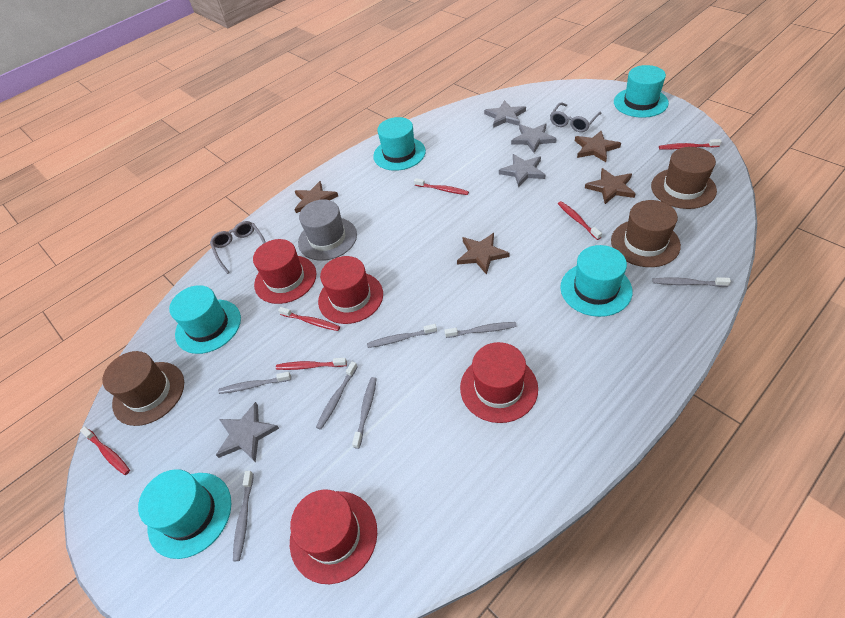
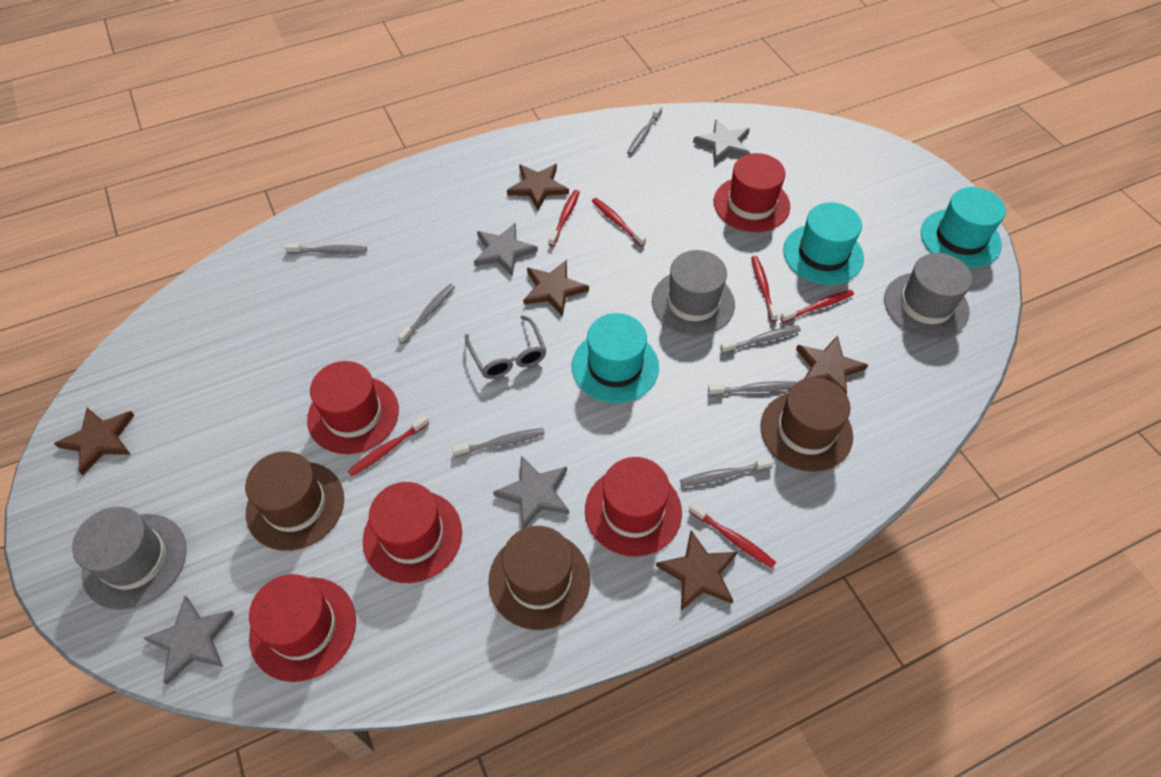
brown star: 4 -> 5
grey glasses: 2 -> 1
grey hat: 1 -> 3
red hat: 4 -> 5
turquoise hat: 5 -> 3

